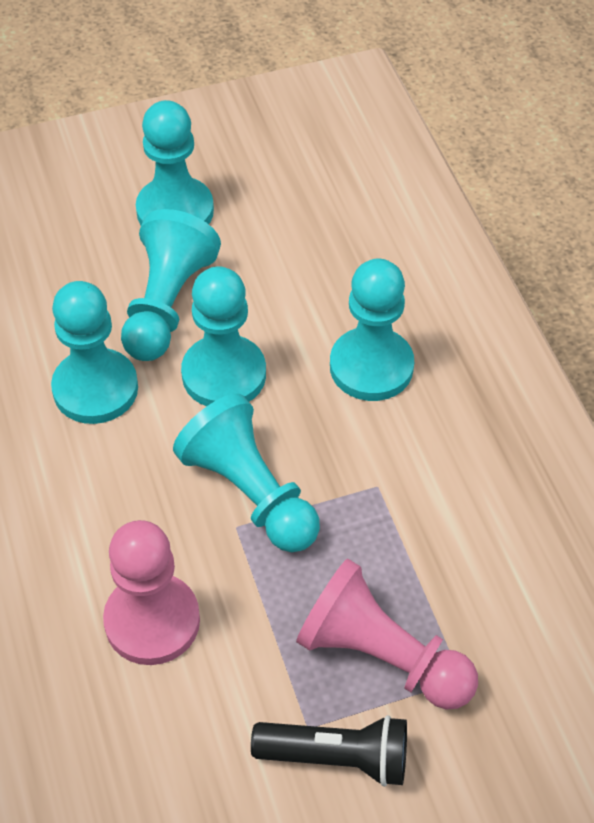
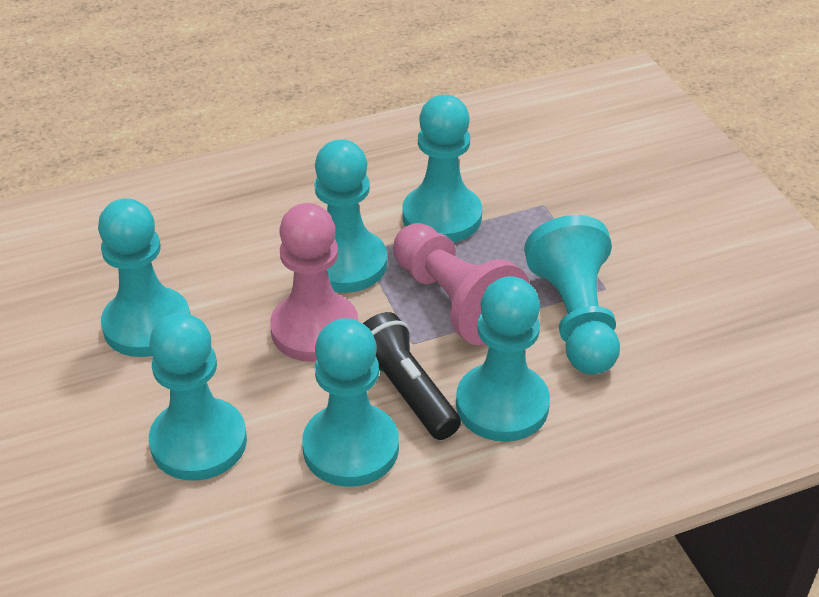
turquoise pawn: 6 -> 7

